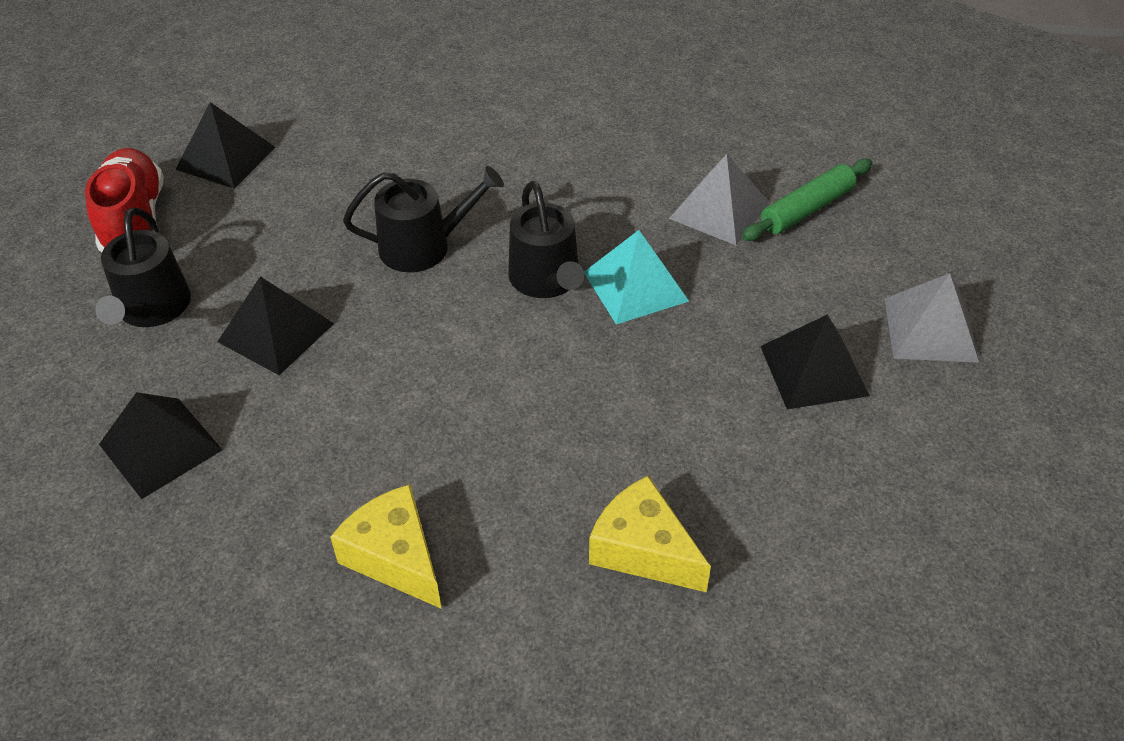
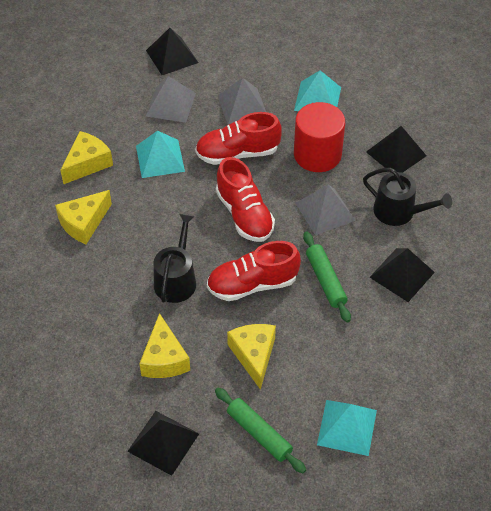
black watering can: 3 -> 2
green rolling pin: 1 -> 2
grey pyramid: 2 -> 3
red cylinder: 0 -> 1
red shoe: 1 -> 3
turquoise pyramid: 1 -> 3
yellow cheese: 2 -> 4

